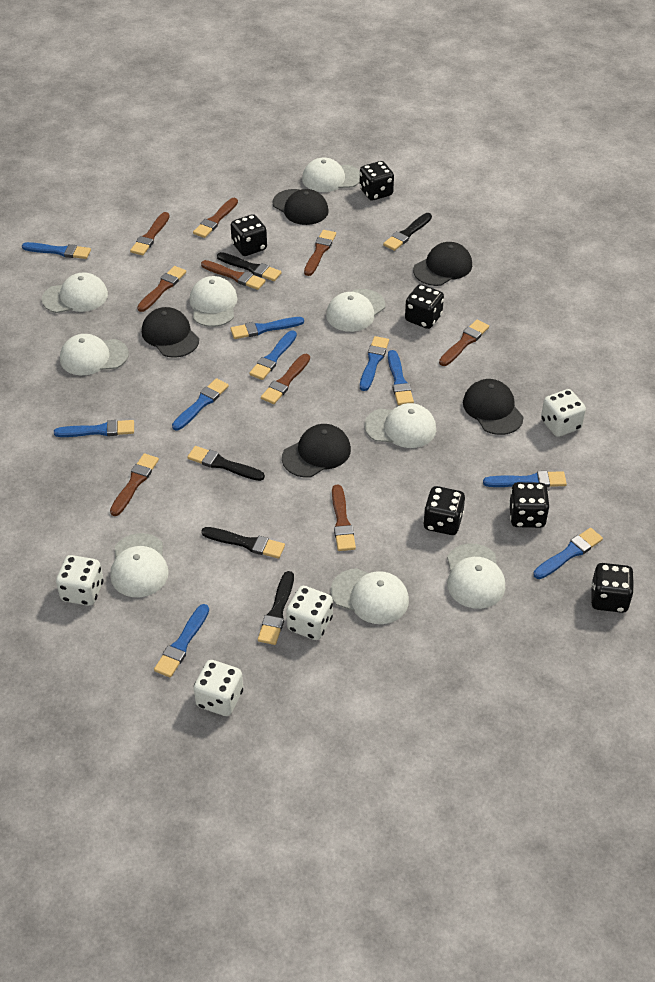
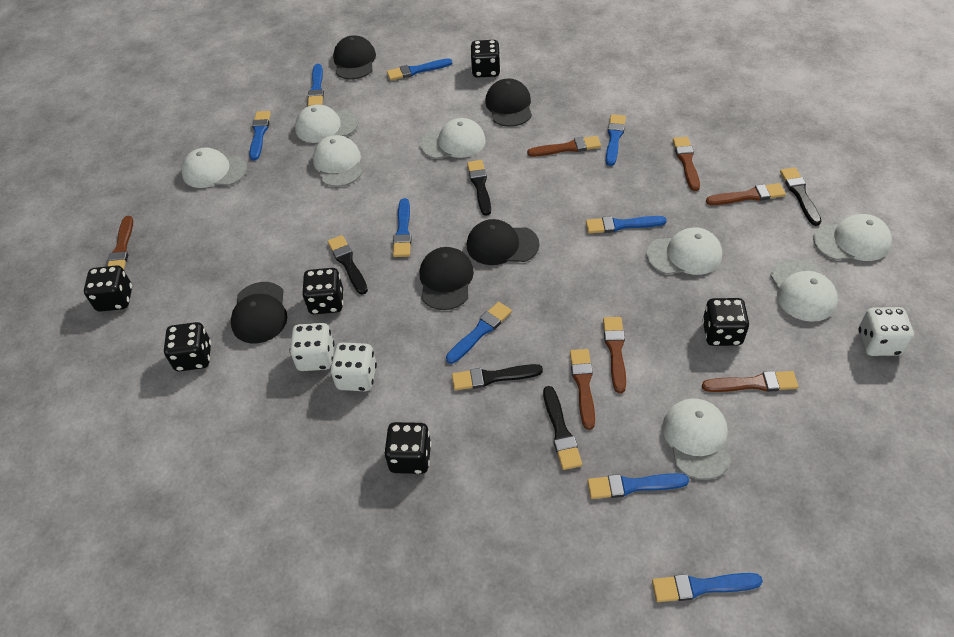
blue brush: 10 -> 9
brown brush: 9 -> 7
white cap: 9 -> 8
white dice: 4 -> 3

